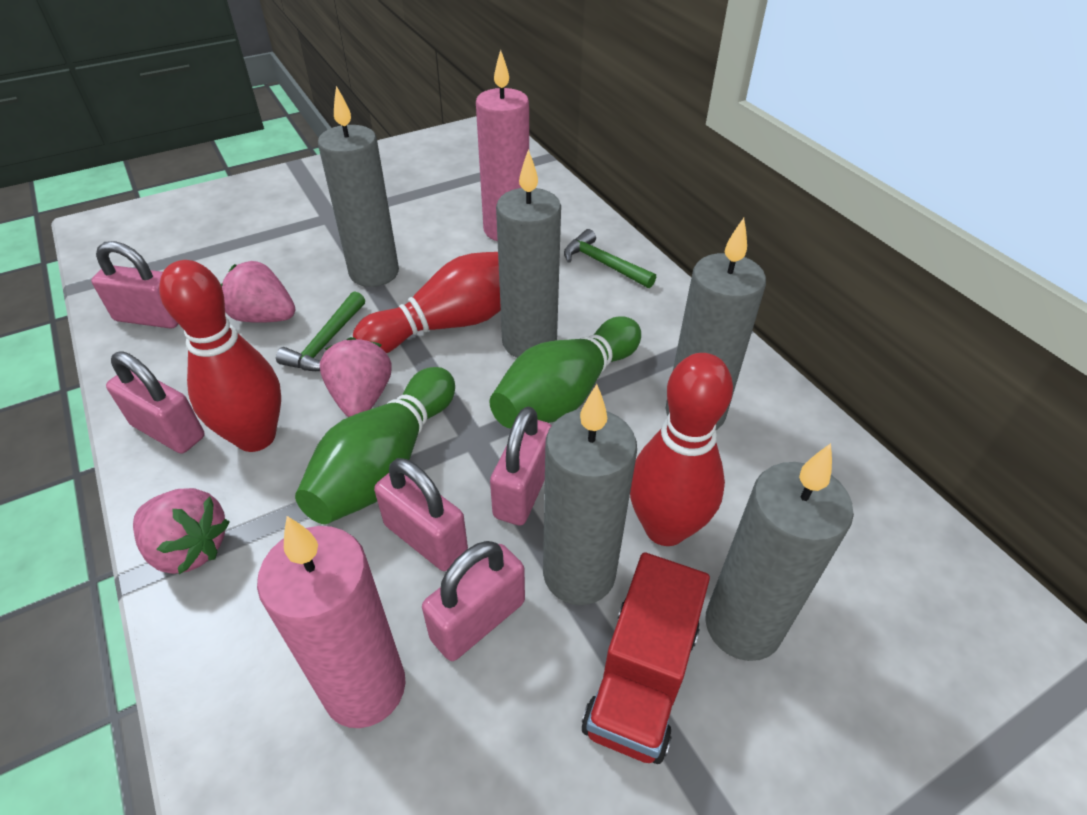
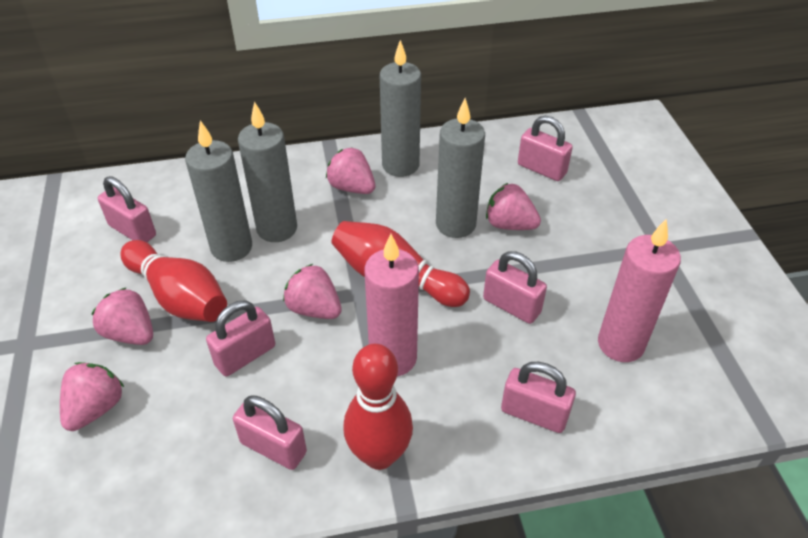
green bowling pin: 2 -> 0
green hammer: 2 -> 0
grey candle: 5 -> 4
pink padlock: 5 -> 6
pink strawberry: 3 -> 5
red truck: 1 -> 0

